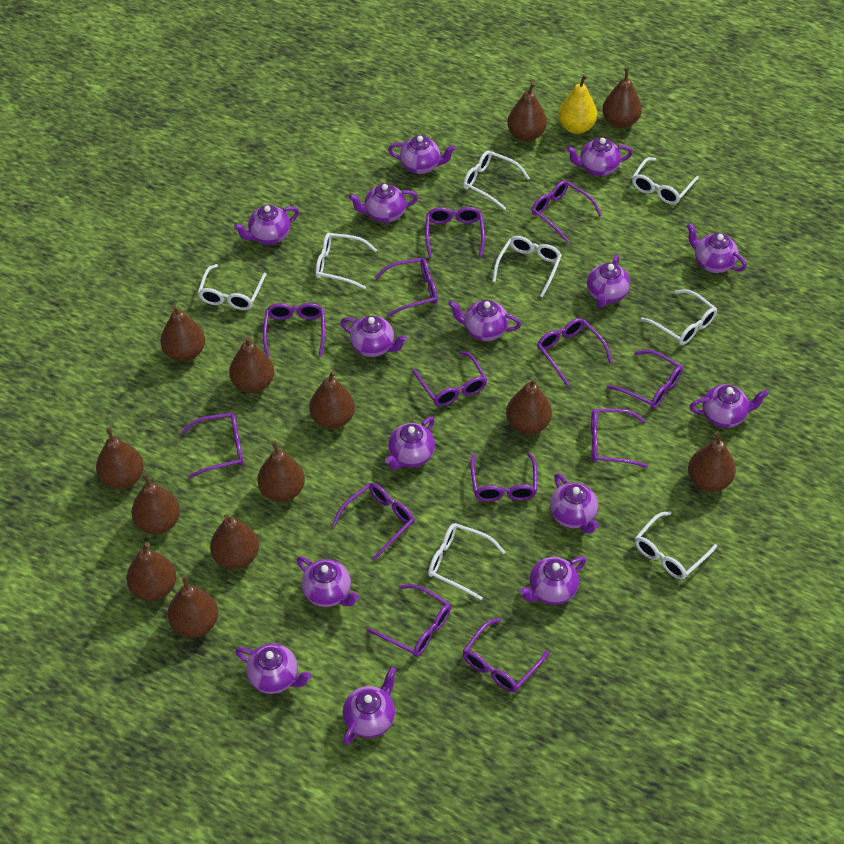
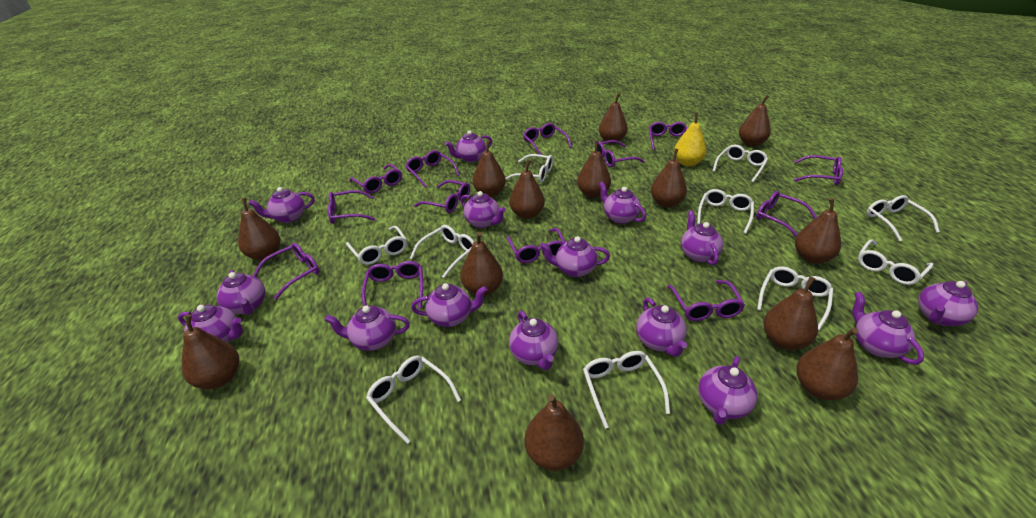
white glasses: 8 -> 10

